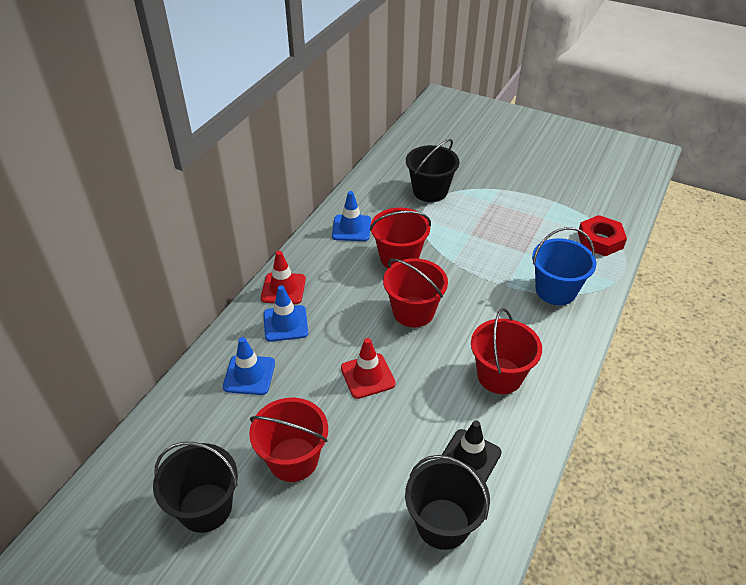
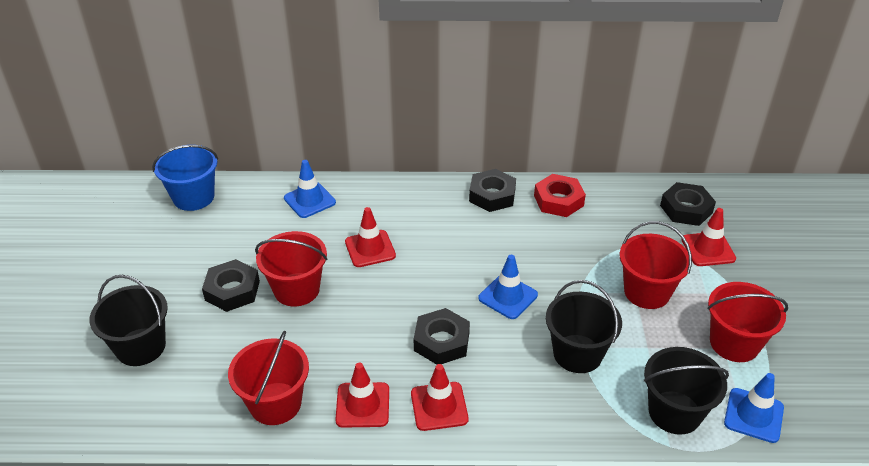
black nut: 0 -> 4
black traffic cone: 1 -> 0
red traffic cone: 2 -> 4

